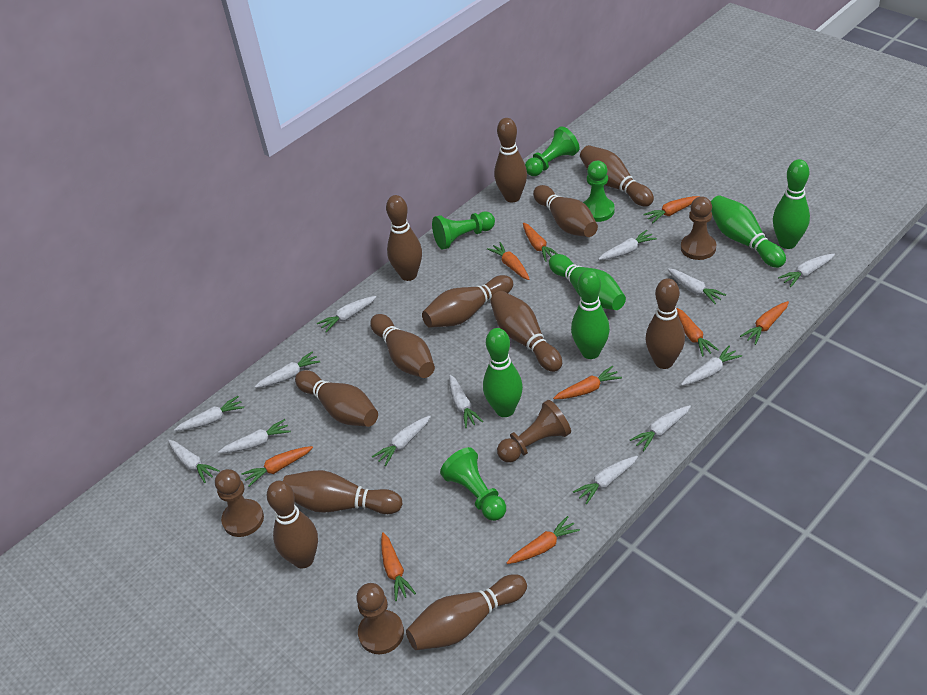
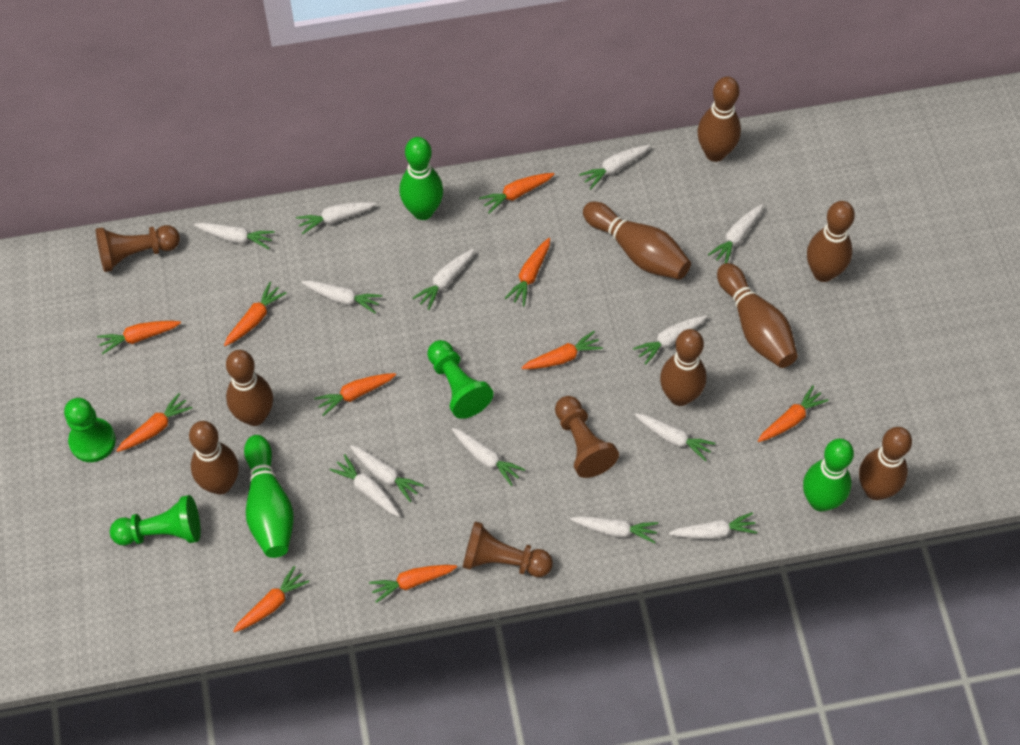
brown bowling pin: 12 -> 8
brown pawn: 4 -> 3
green bowling pin: 5 -> 3
green pawn: 4 -> 3
orange carrot: 9 -> 10

